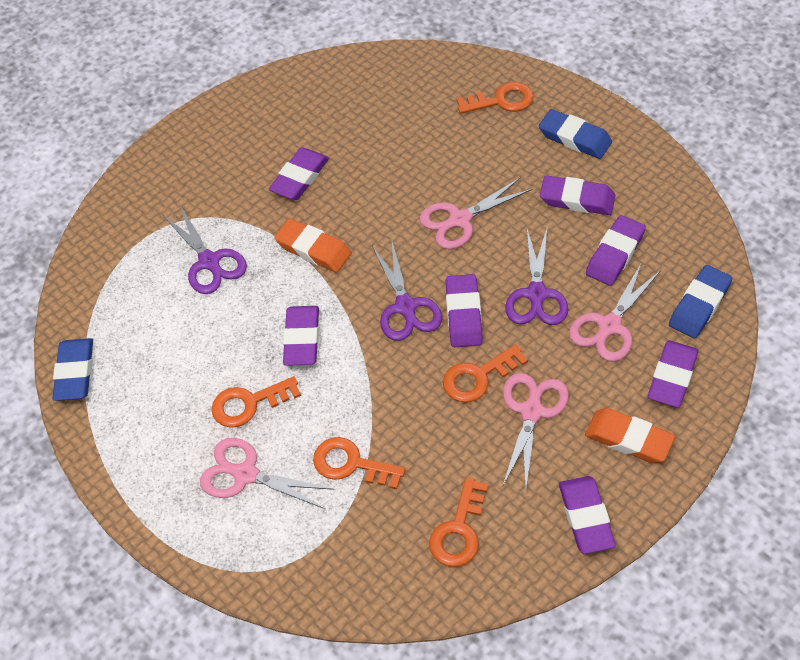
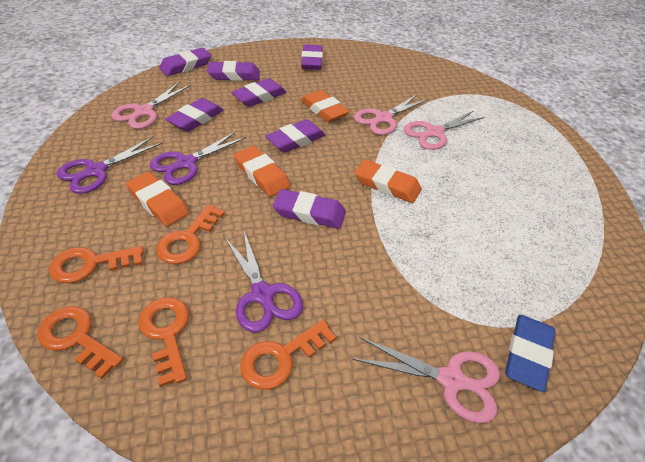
blue eraser: 3 -> 1
orange eraser: 2 -> 4

